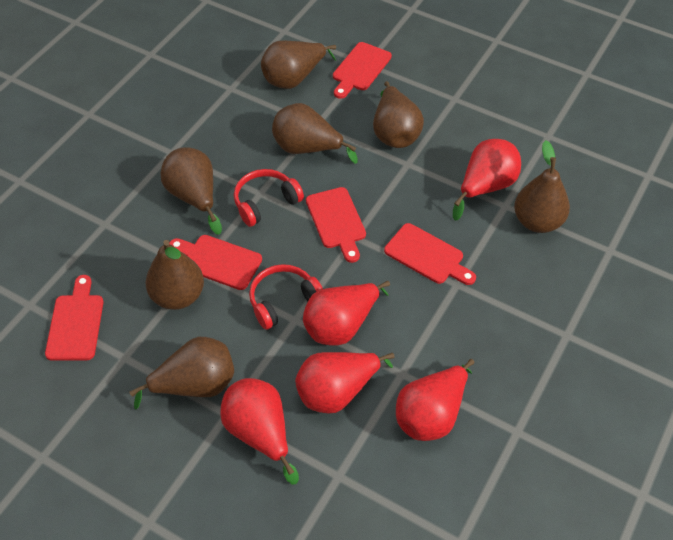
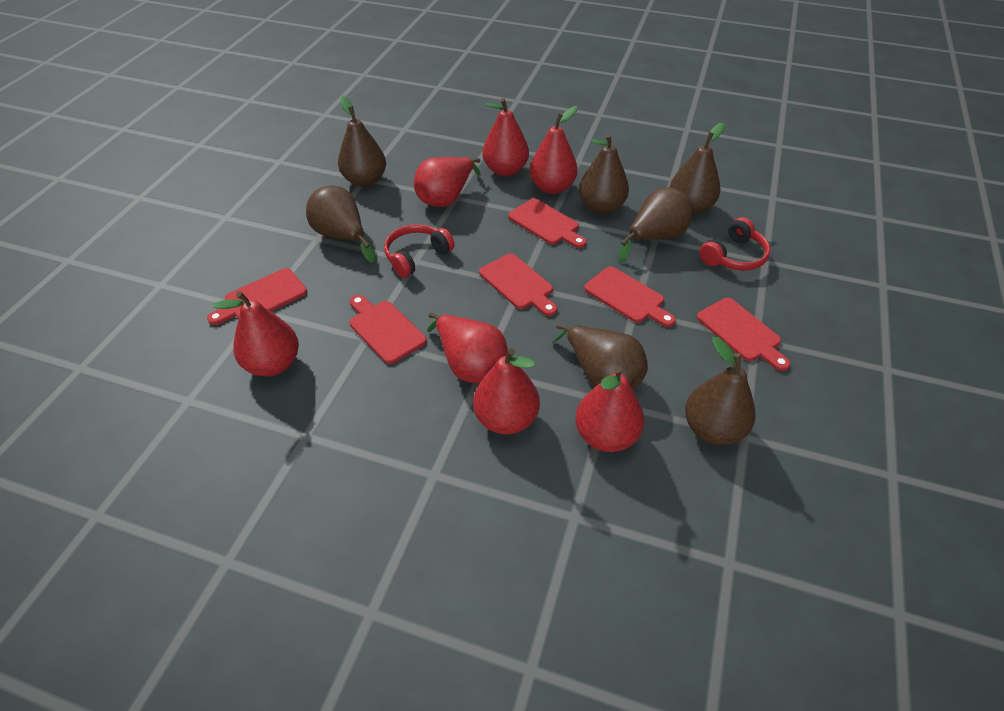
red cutting board: 5 -> 6
red pear: 5 -> 7

